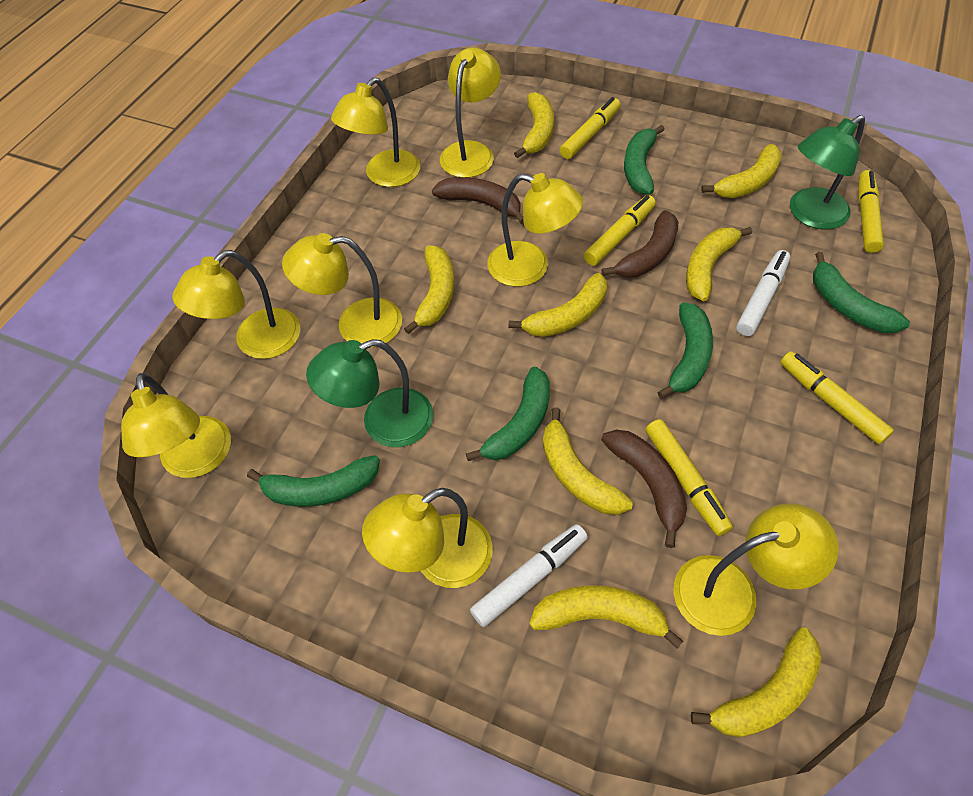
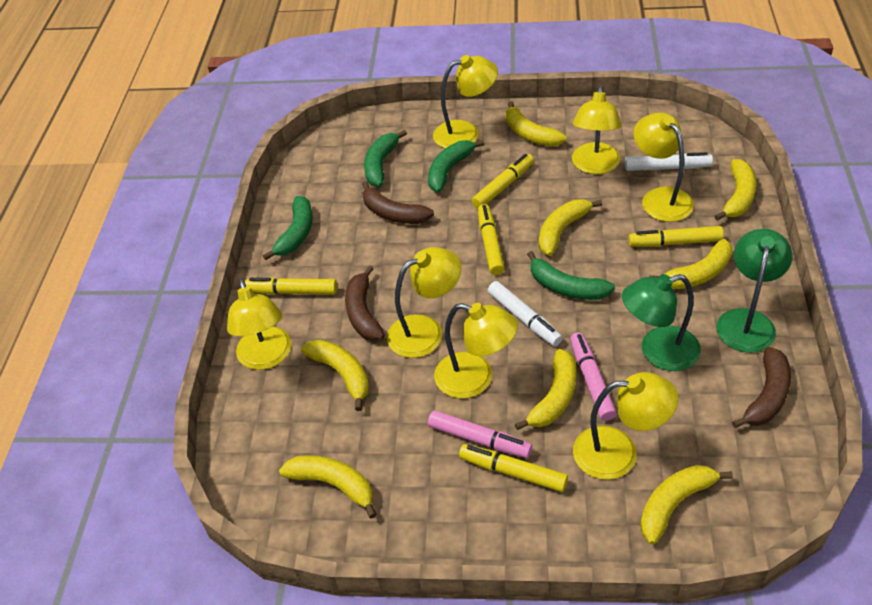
green banana: 5 -> 4
pink marker: 0 -> 2
yellow lamp: 8 -> 7

